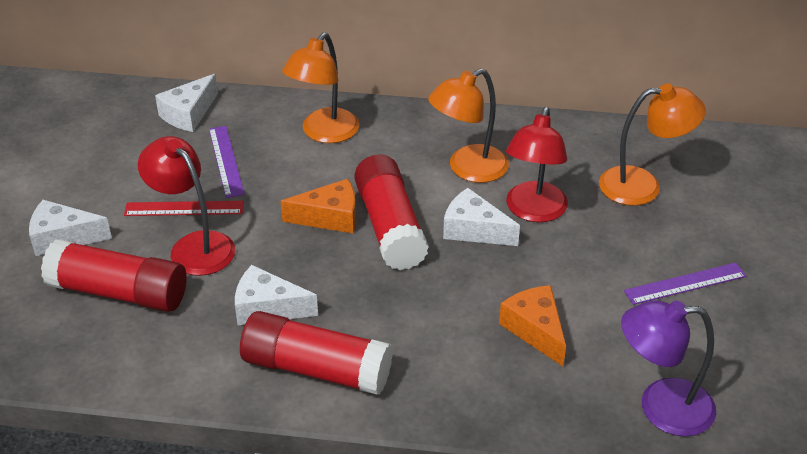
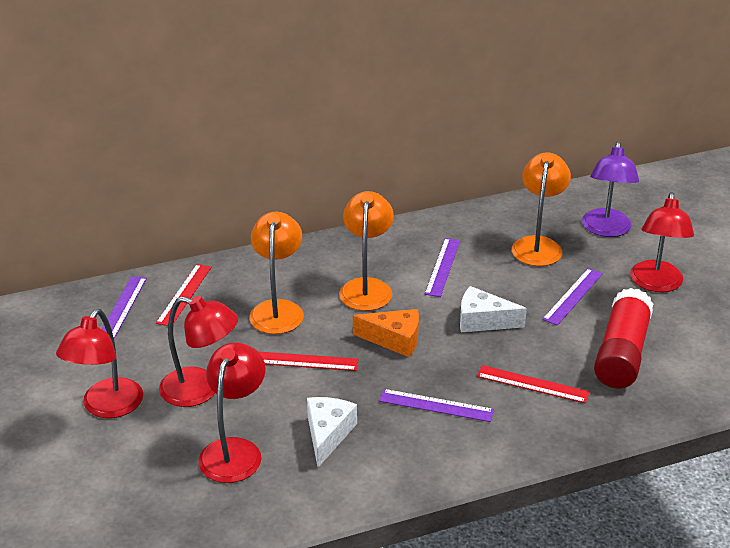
orange cheese: 2 -> 1
purple ruler: 2 -> 4
red glue stick: 3 -> 1
red lamp: 2 -> 4
red ruler: 1 -> 3
white cheese: 4 -> 2

